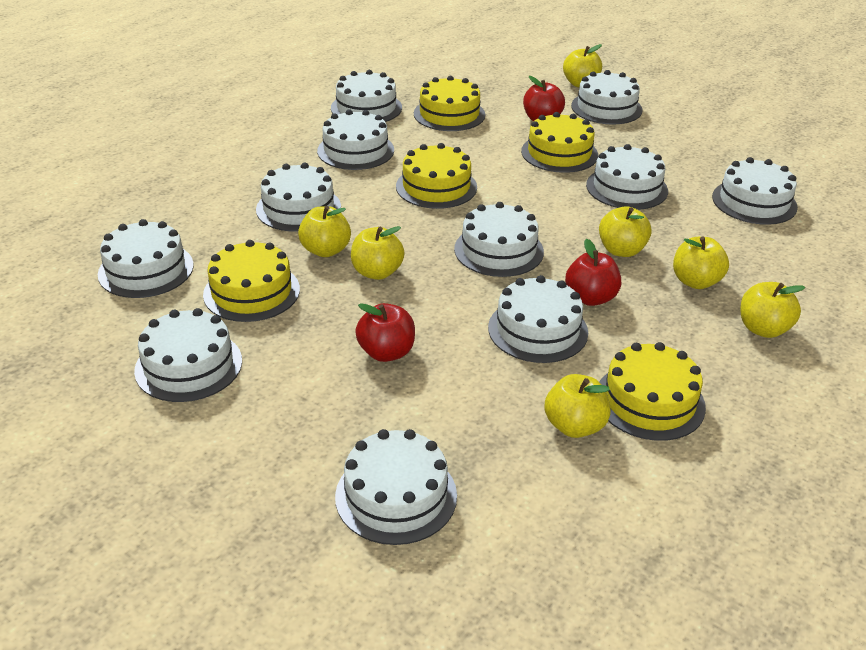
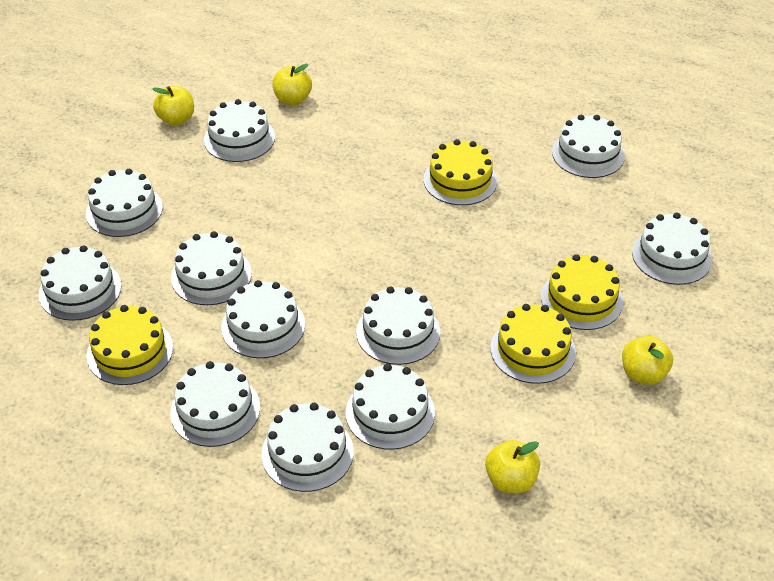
red apple: 3 -> 0
yellow apple: 7 -> 4
yellow cake: 5 -> 4

